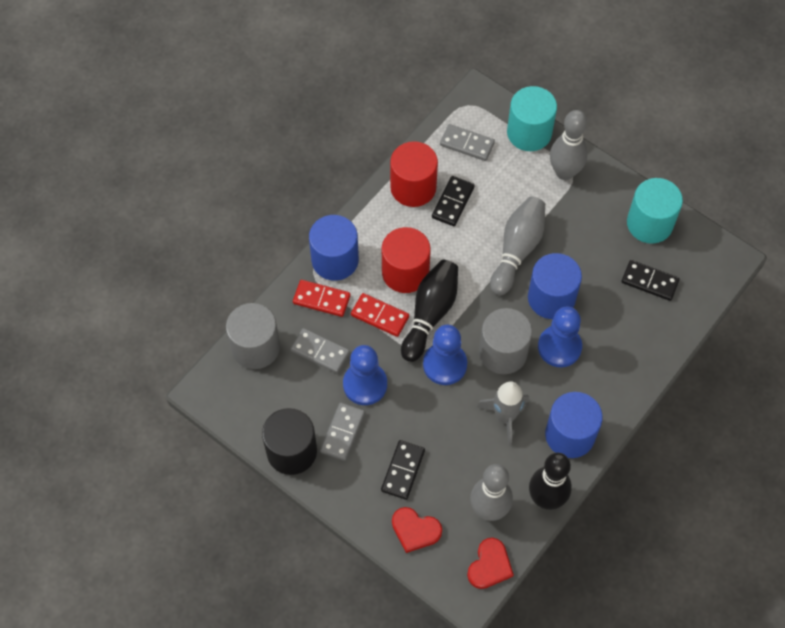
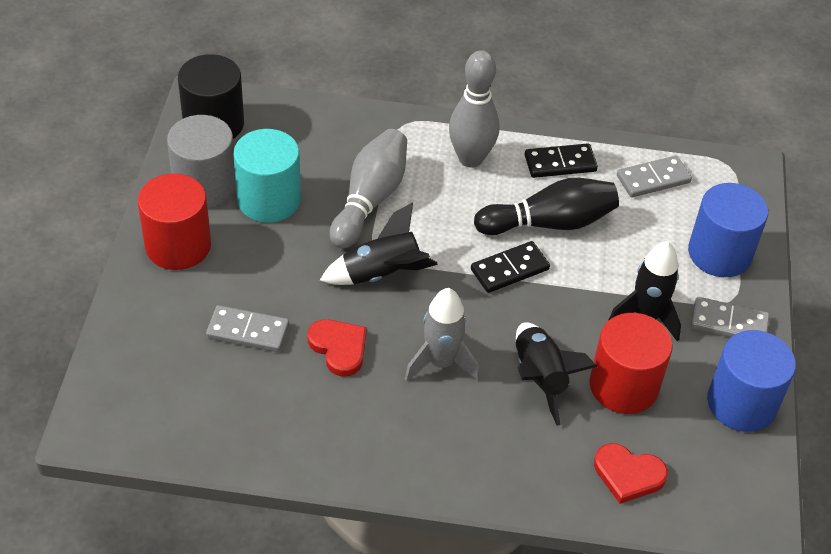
black bowling pin: 2 -> 1
black domino: 3 -> 2
black rocket: 0 -> 3
blue cylinder: 3 -> 2
blue pawn: 3 -> 0
grey bowling pin: 3 -> 2
grey cylinder: 2 -> 1
red domino: 2 -> 0
turquoise cylinder: 2 -> 1

